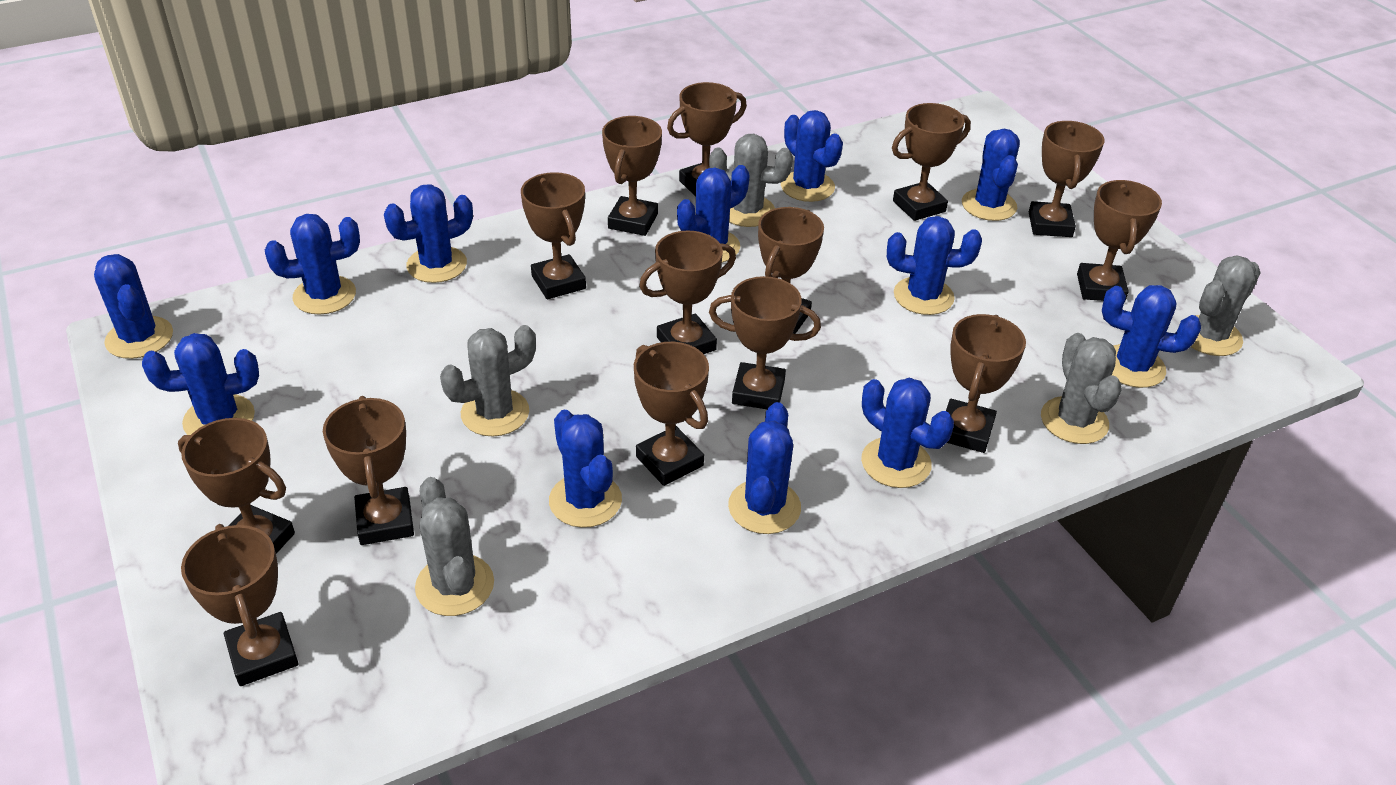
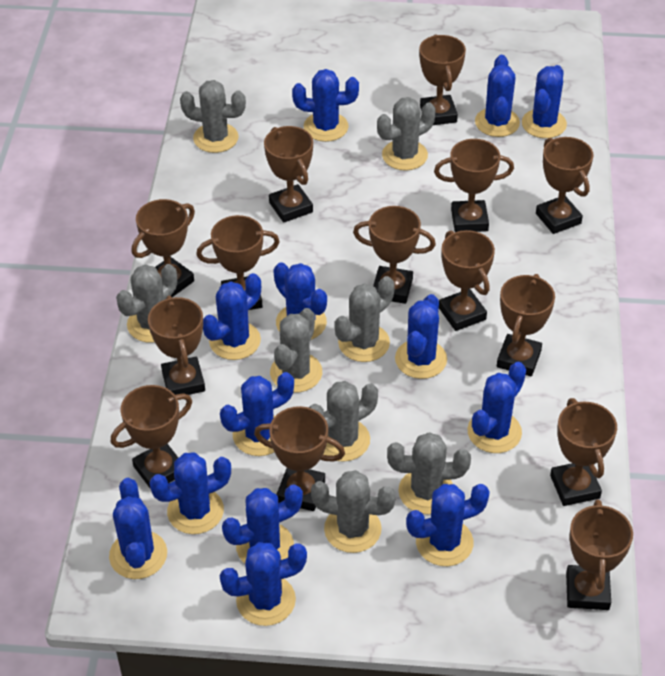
blue cactus: 12 -> 13
grey cactus: 5 -> 8

